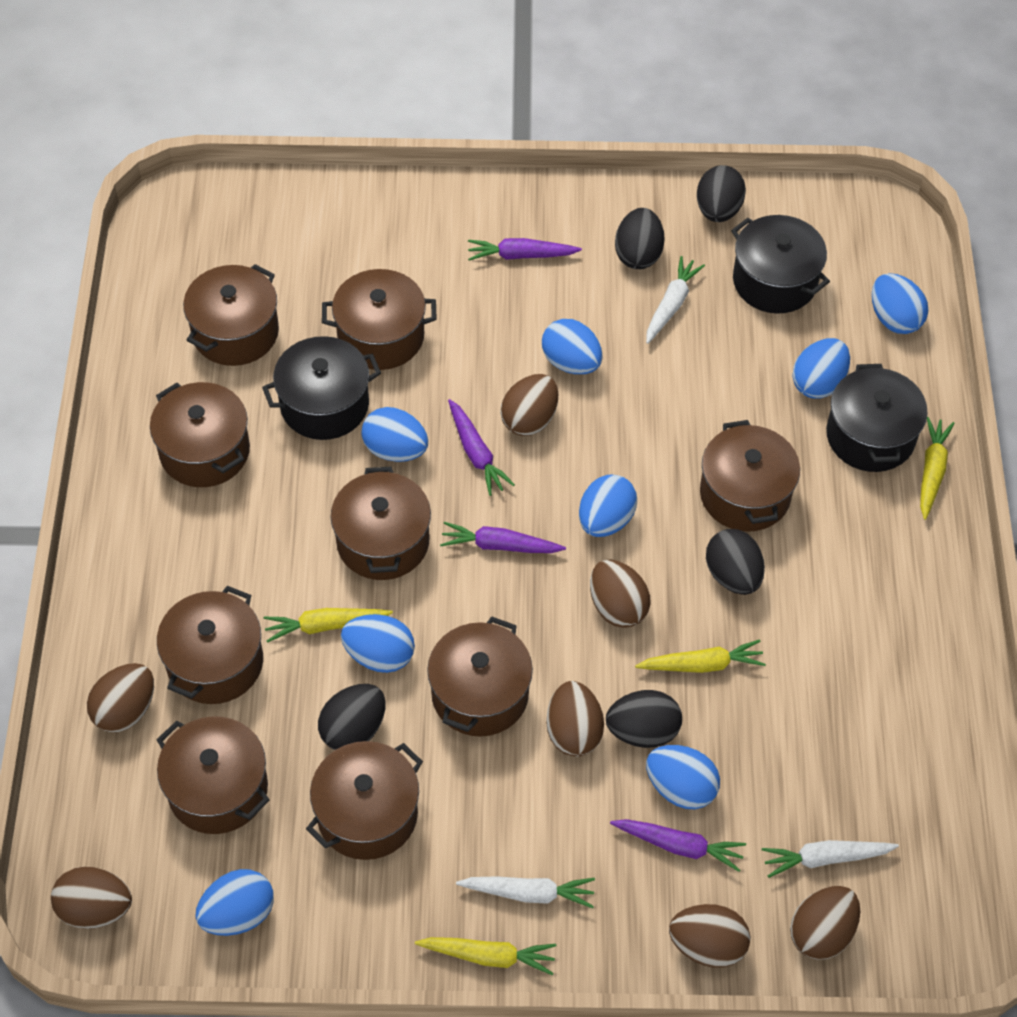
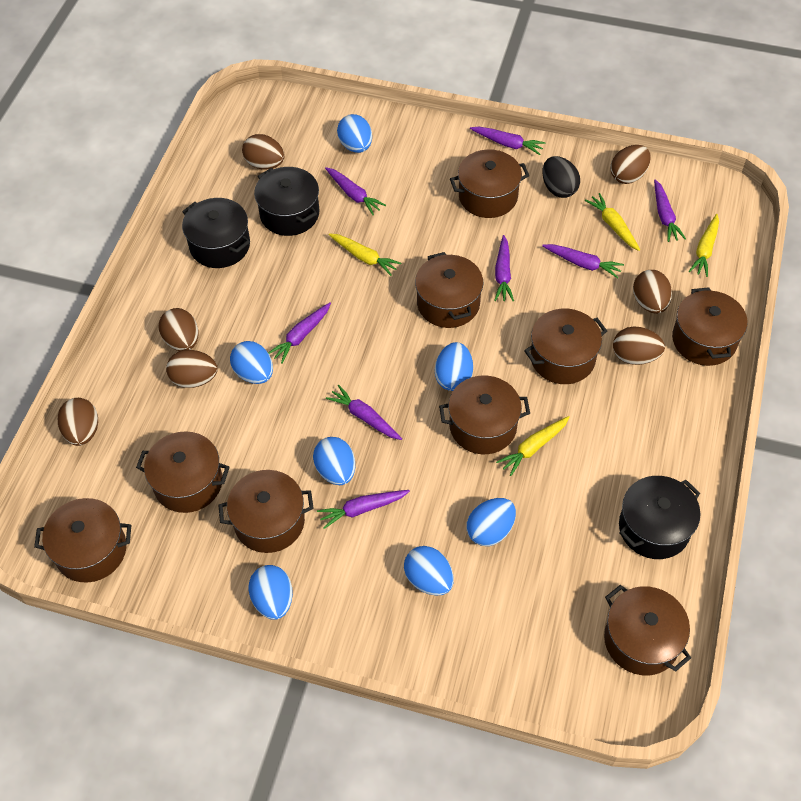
black egg: 5 -> 1
blue egg: 8 -> 7
purple carrot: 4 -> 8
white carrot: 3 -> 0

